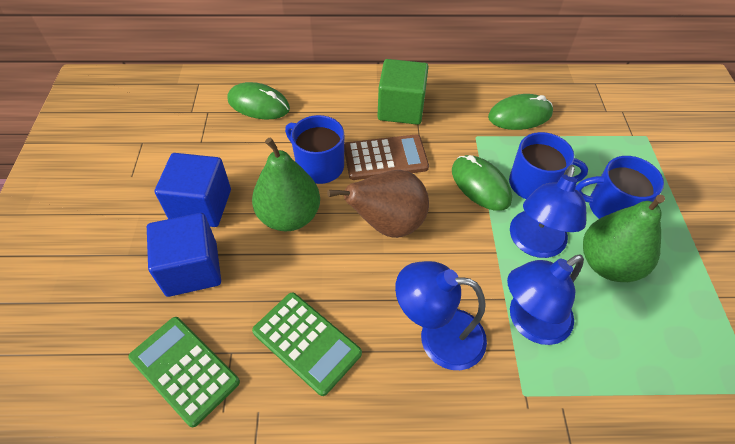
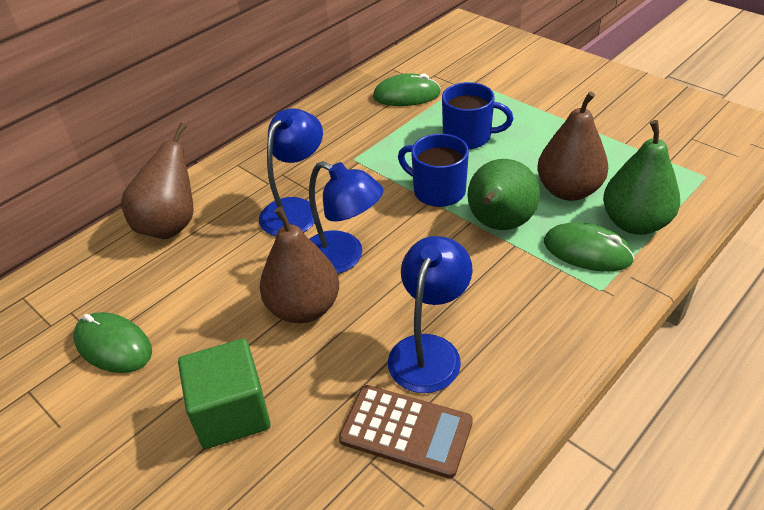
blue cube: 2 -> 0
blue mug: 3 -> 2
brown pear: 1 -> 3
green calculator: 2 -> 0

